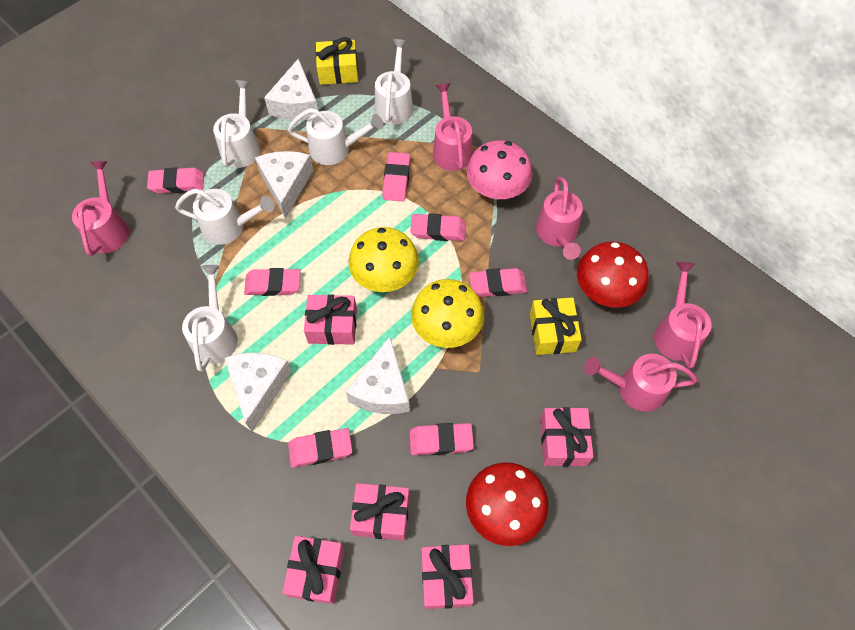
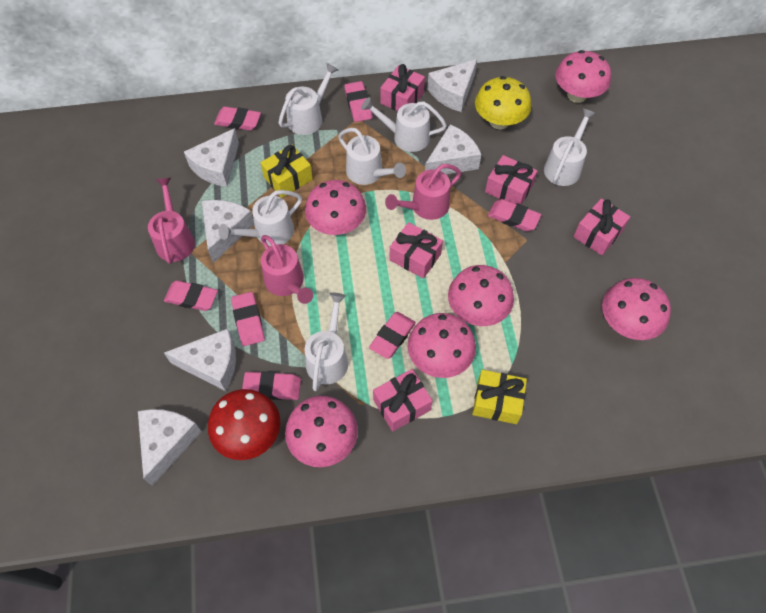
pink mushroom: 1 -> 6
pink watering can: 5 -> 3
red mushroom: 2 -> 1
white cheese: 4 -> 6
white watering can: 5 -> 6
yellow mushroom: 2 -> 1

